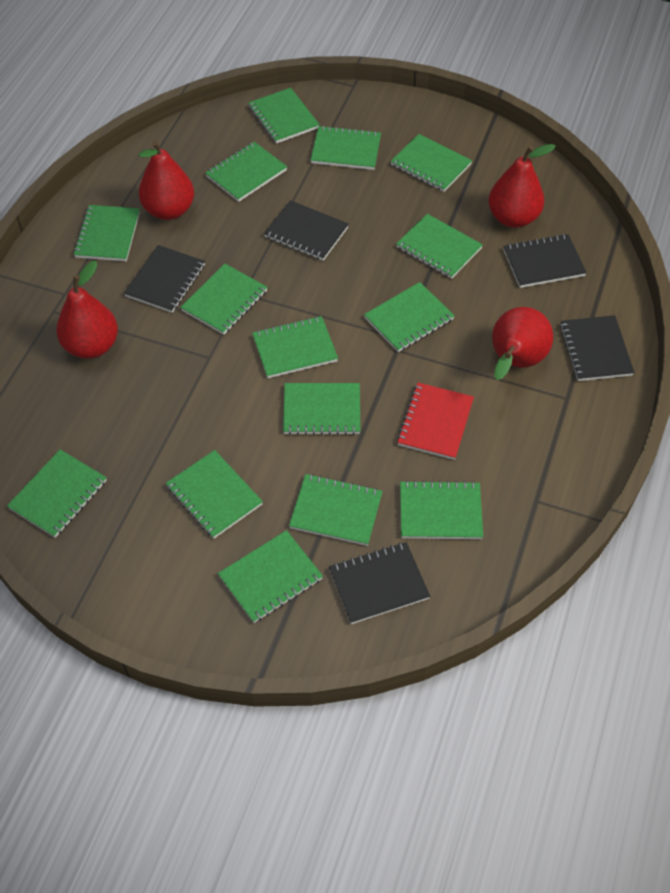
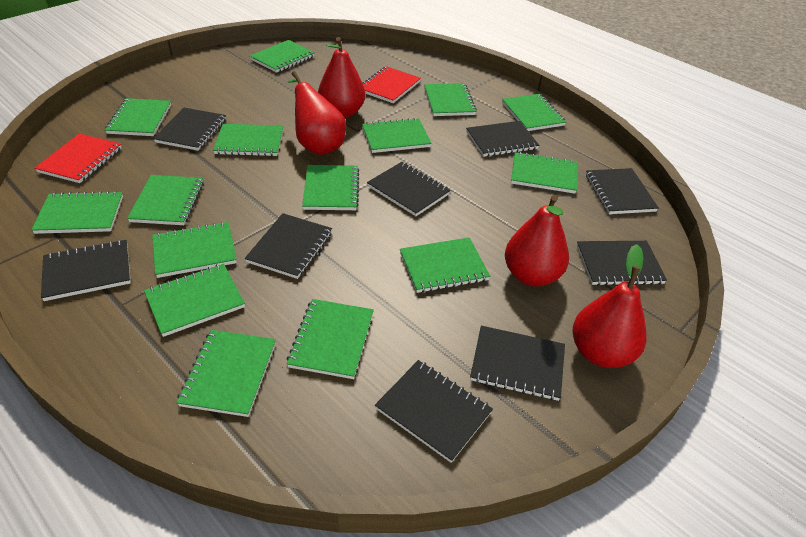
black notebook: 5 -> 9
red notebook: 1 -> 2

